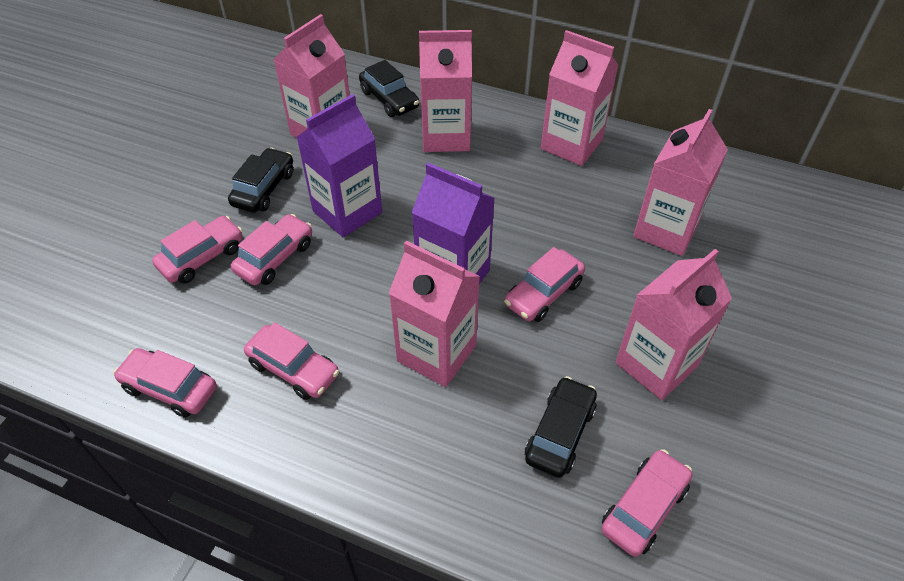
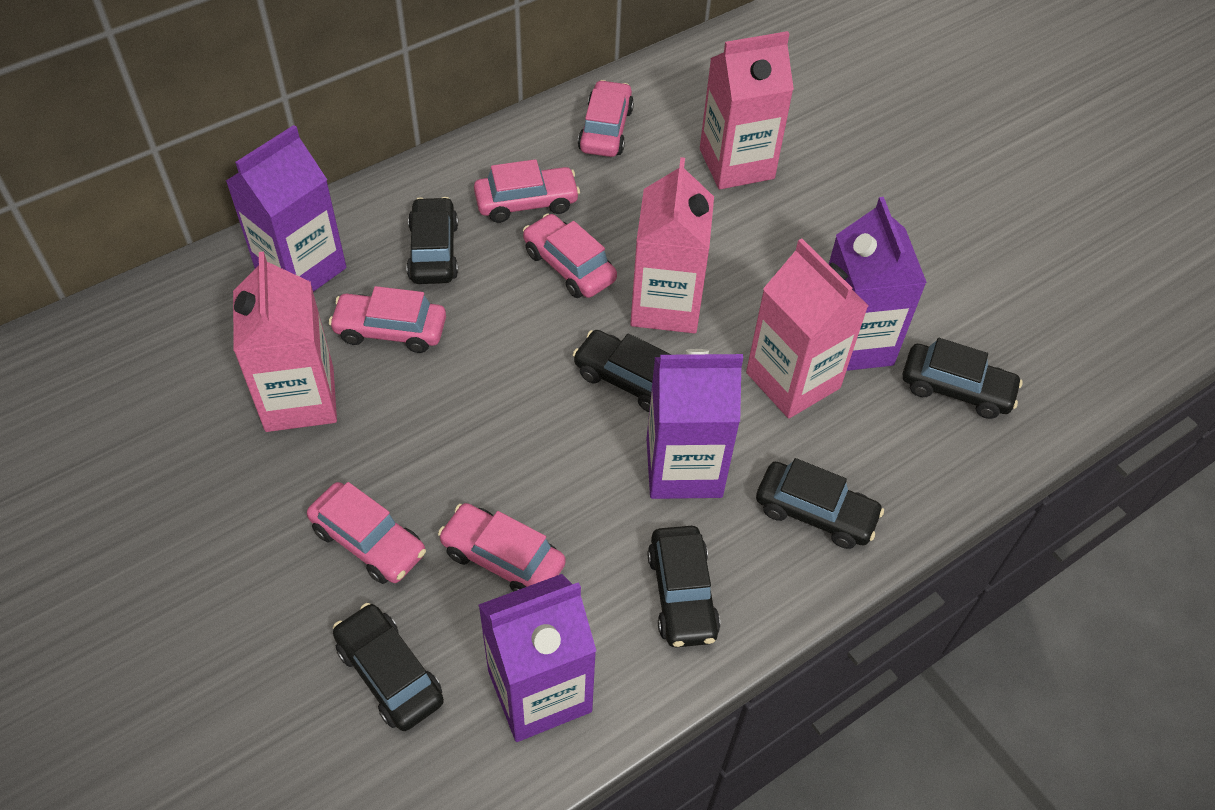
black car: 3 -> 6
pink carton: 6 -> 4
purple carton: 2 -> 4

